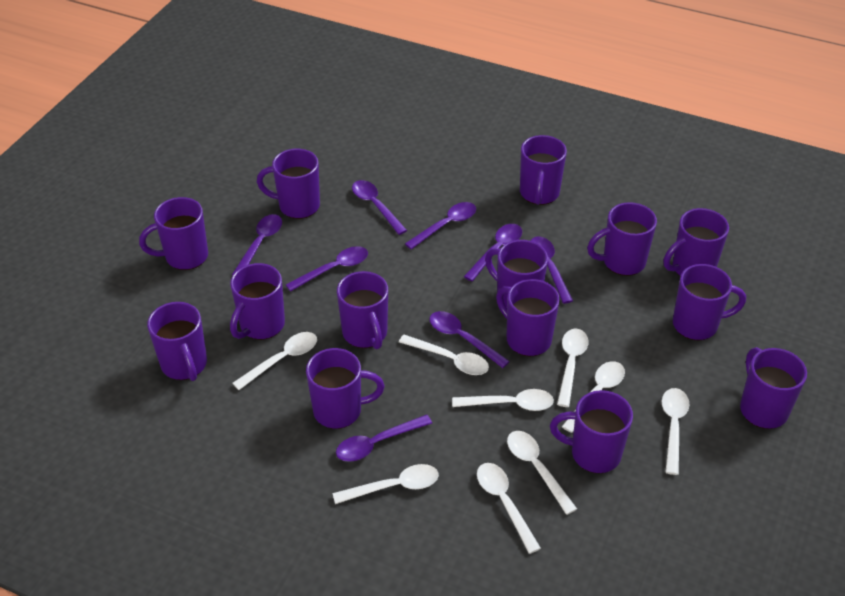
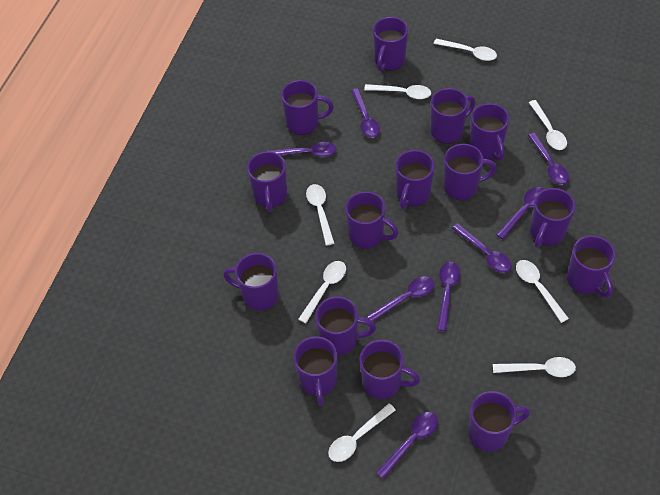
purple mug: 14 -> 15
white spoon: 9 -> 8

